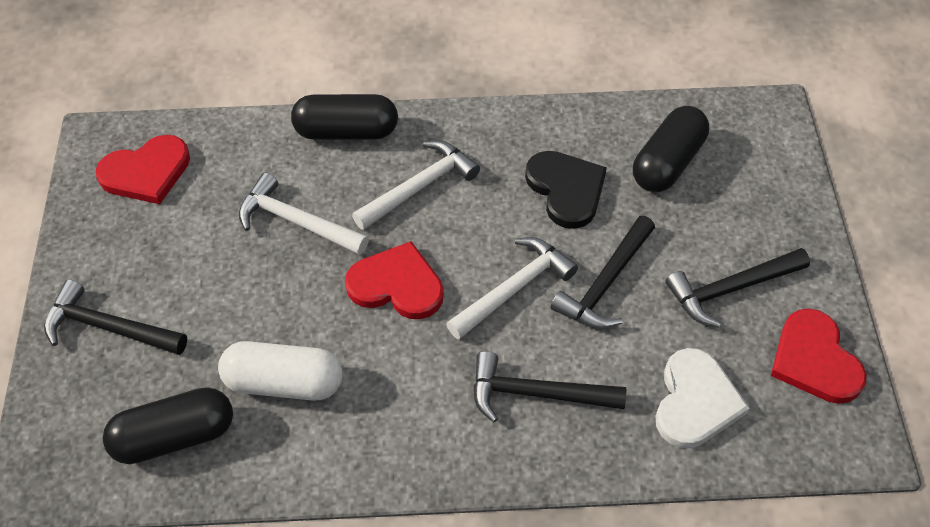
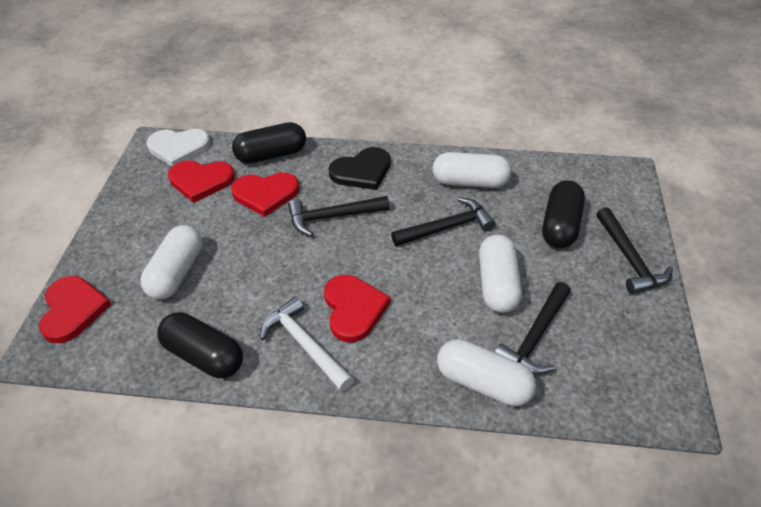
red heart: 3 -> 4
white capsule: 1 -> 4
white hammer: 3 -> 1

